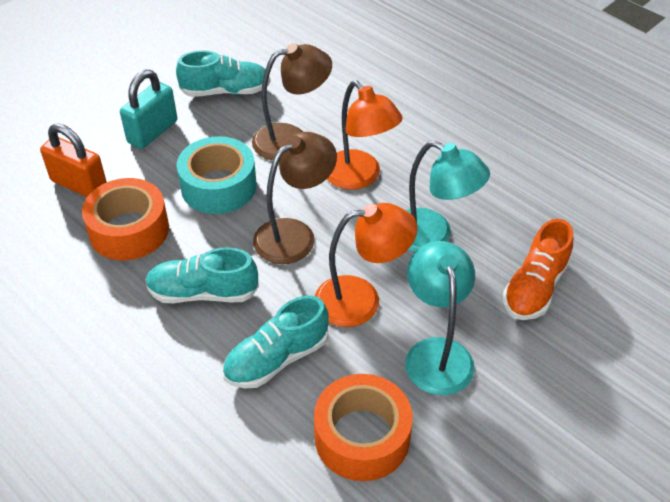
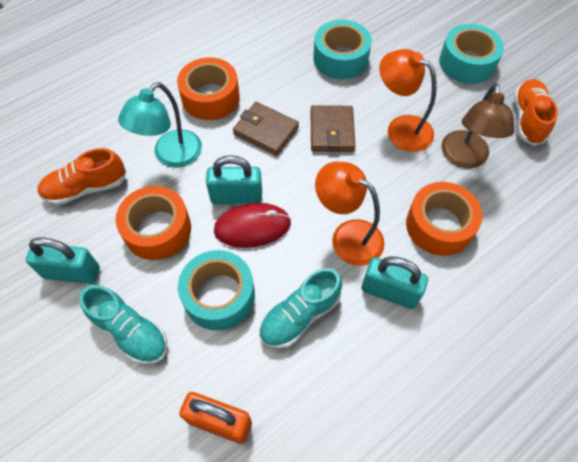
brown lamp: 2 -> 1
brown wallet: 0 -> 2
orange shoe: 1 -> 2
orange tape: 2 -> 3
red mouse: 0 -> 1
turquoise lamp: 2 -> 1
turquoise padlock: 1 -> 3
turquoise shoe: 3 -> 2
turquoise tape: 1 -> 3

